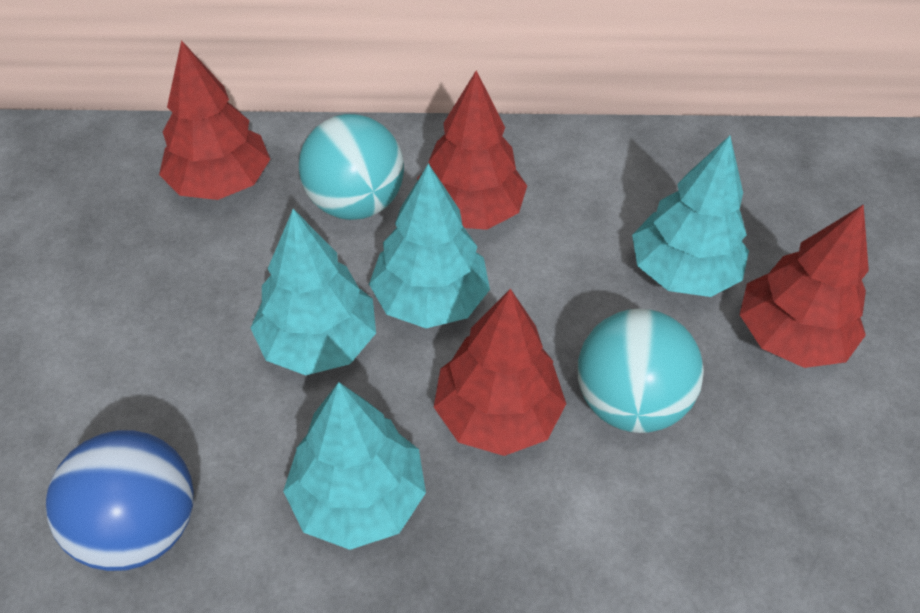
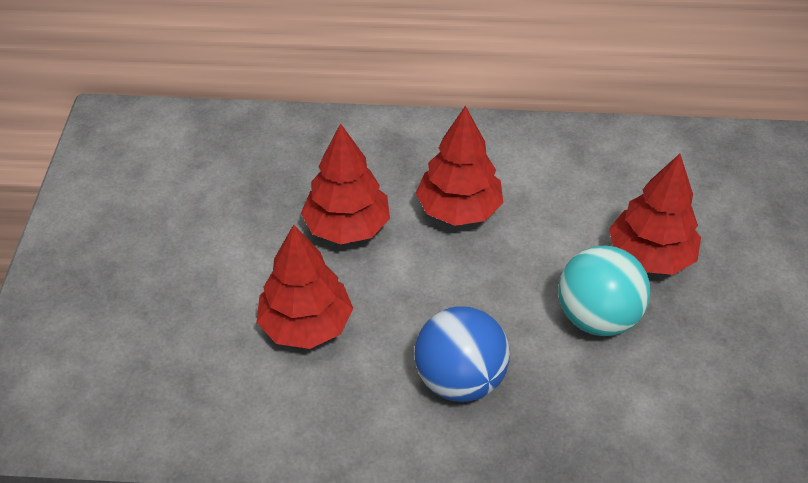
turquoise ball: 2 -> 1
turquoise tree: 4 -> 0

